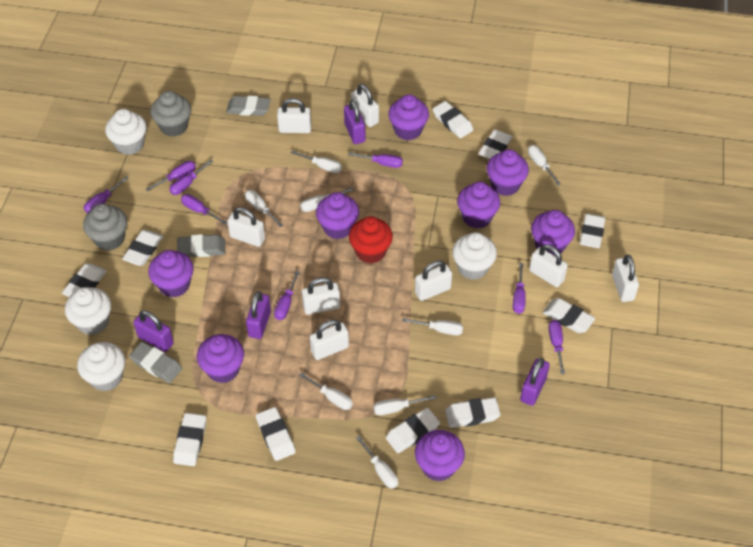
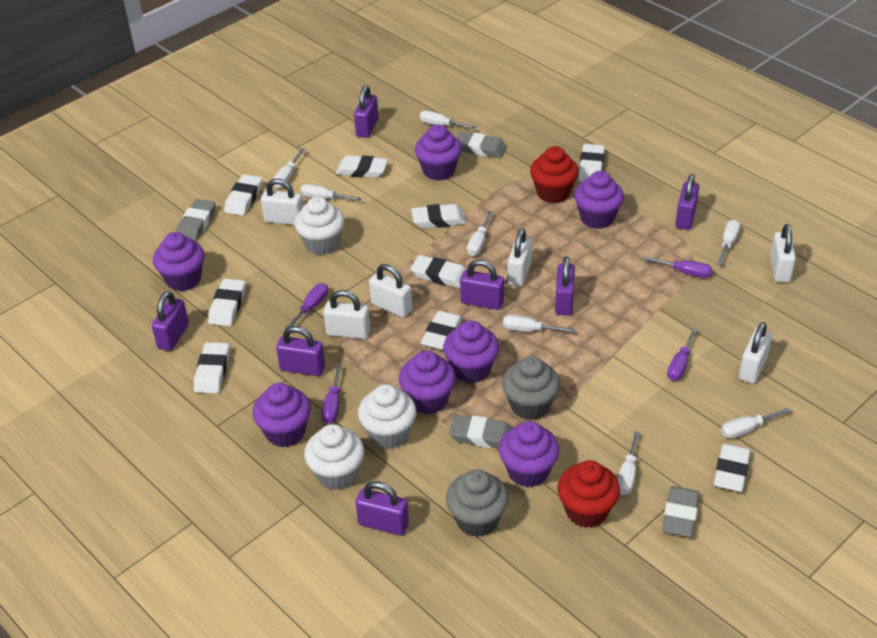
grey eraser: 3 -> 4
purple cupcake: 8 -> 7
purple padlock: 4 -> 7
purple screwdriver: 8 -> 4
red cupcake: 1 -> 2
white cupcake: 4 -> 3
white eraser: 10 -> 9
white padlock: 8 -> 6

